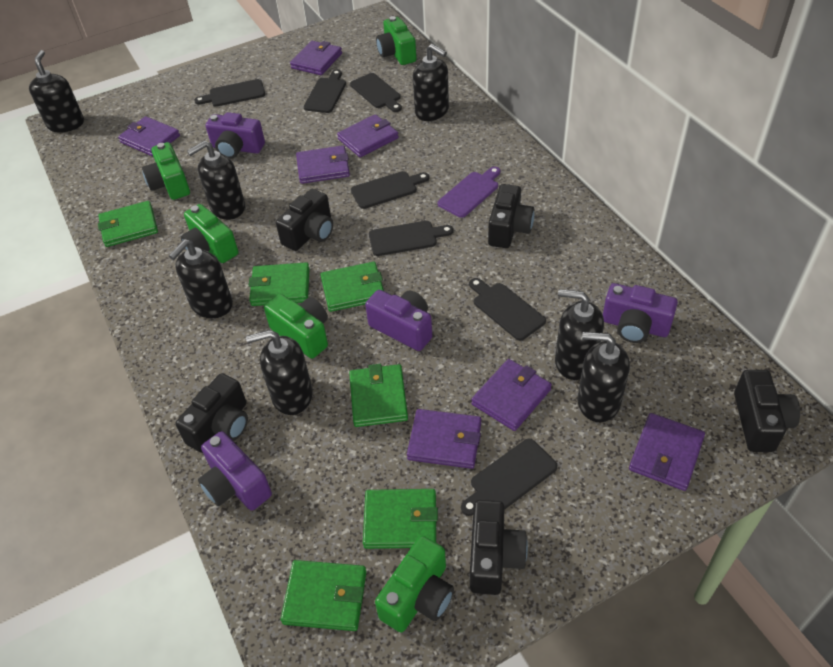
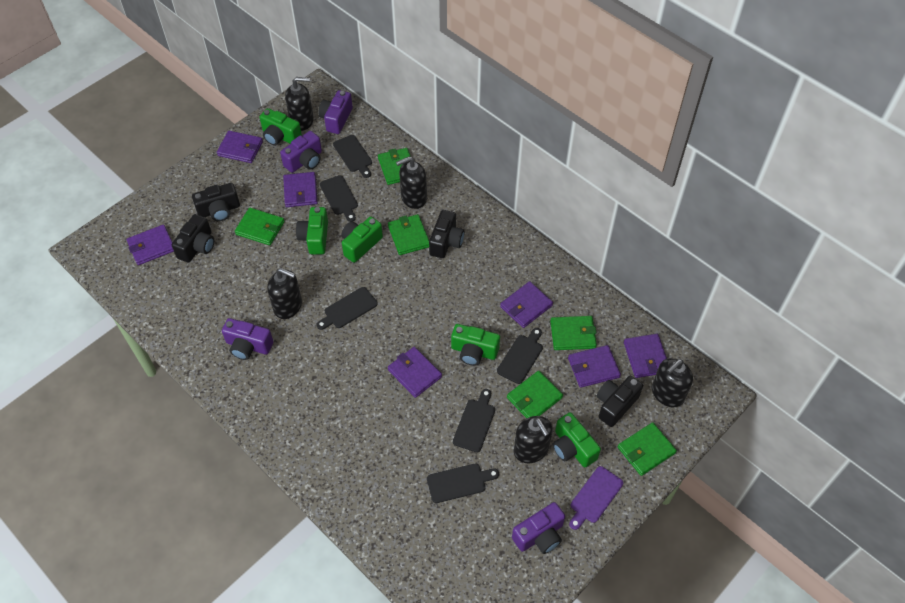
black camera: 5 -> 4
black cutting board: 7 -> 6
black soap dispenser: 7 -> 5

